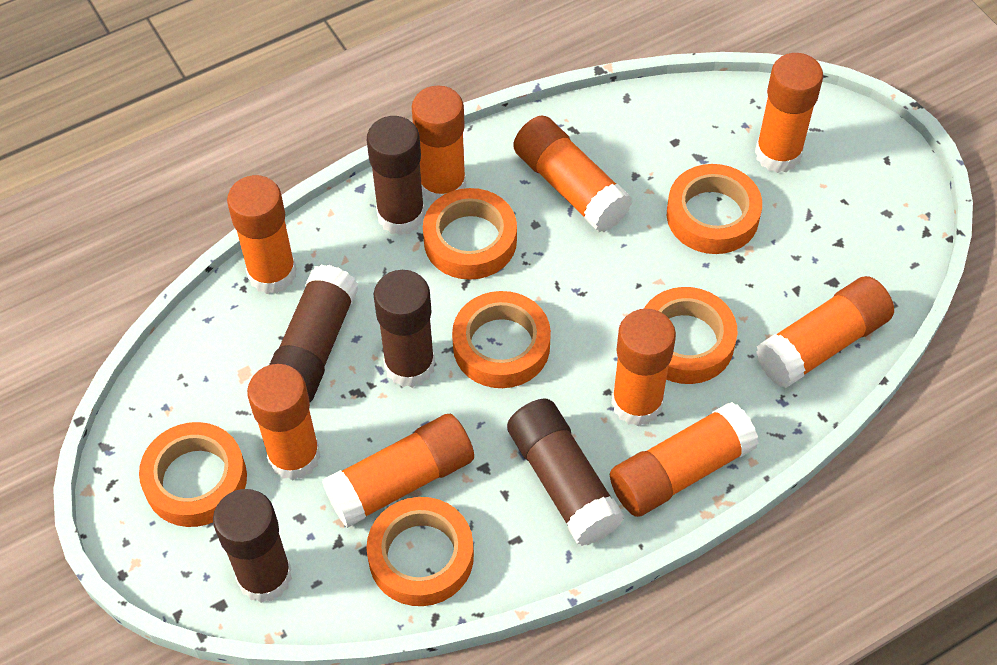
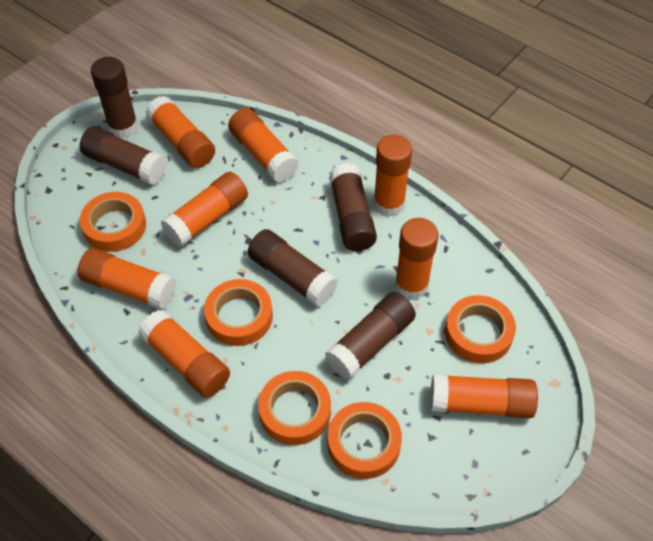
orange glue stick: 9 -> 8
orange tape: 6 -> 5

